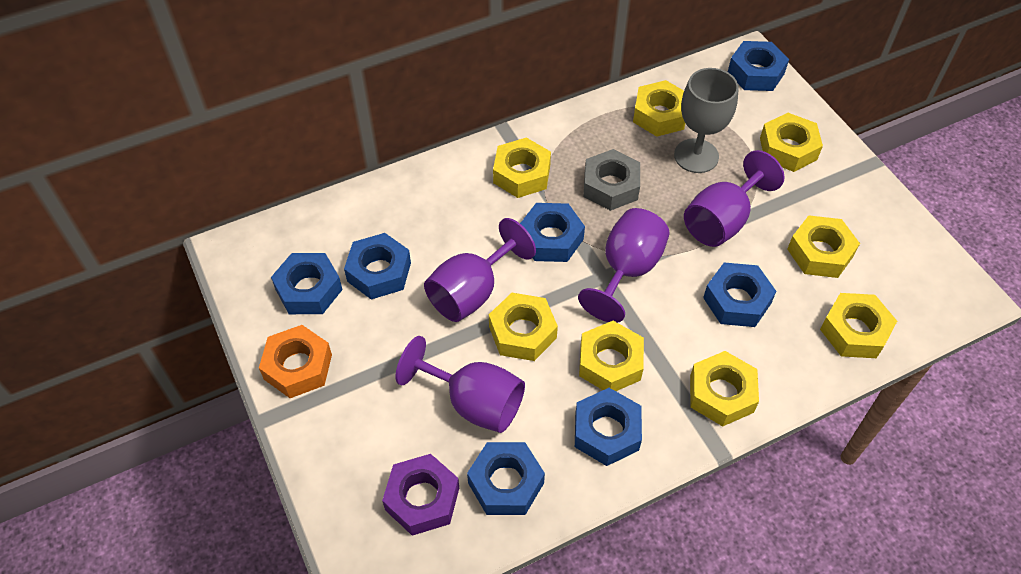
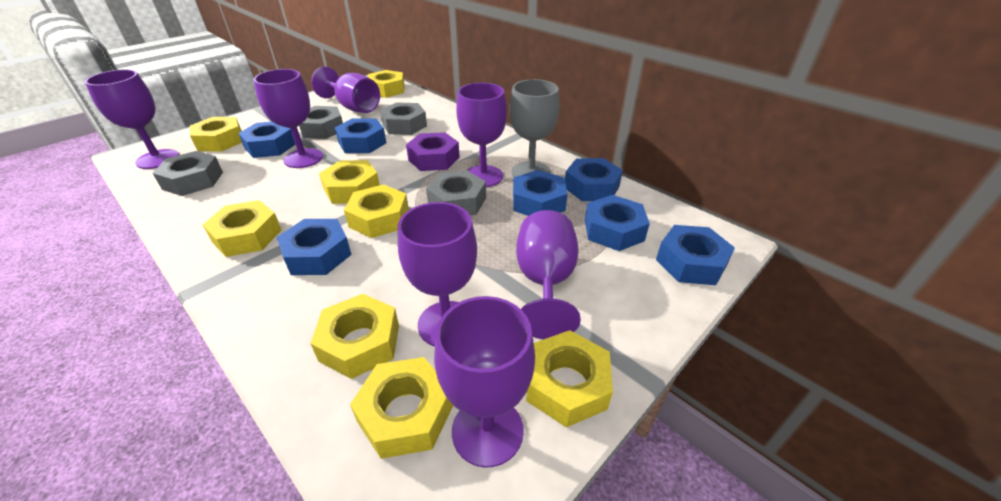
grey nut: 1 -> 4
orange nut: 1 -> 0
purple goblet: 4 -> 7

